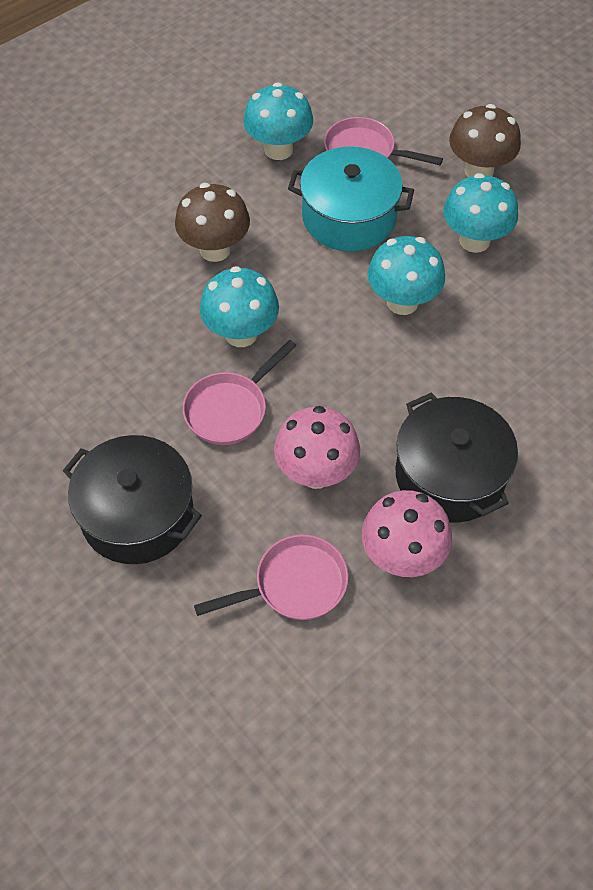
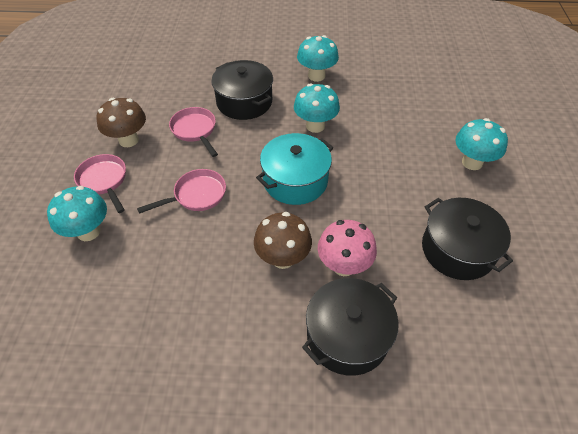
black pot: 2 -> 3
pink mushroom: 2 -> 1

